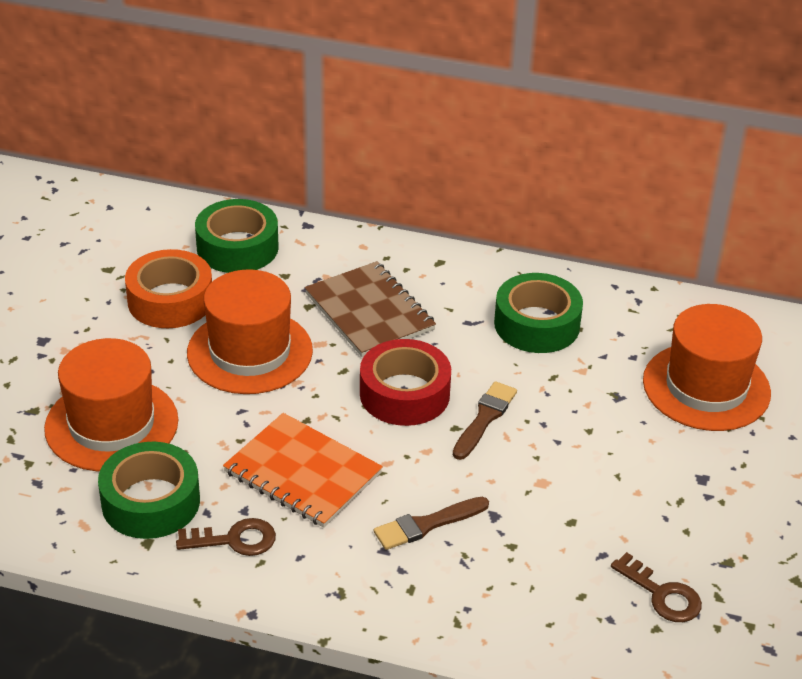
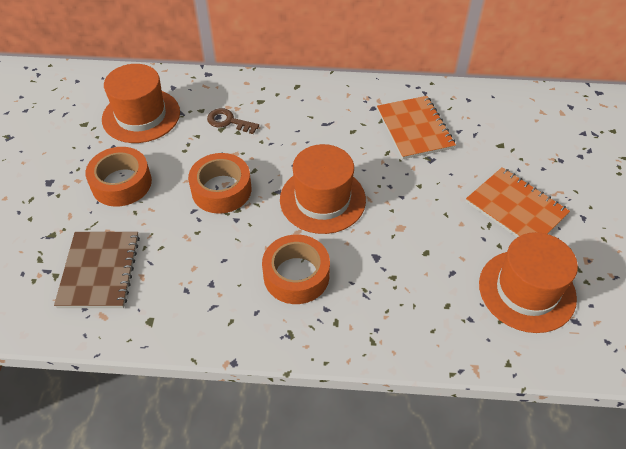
brown brush: 2 -> 0
brown key: 2 -> 1
green tape: 3 -> 0
orange notebook: 1 -> 2
orange tape: 1 -> 3
red tape: 1 -> 0

